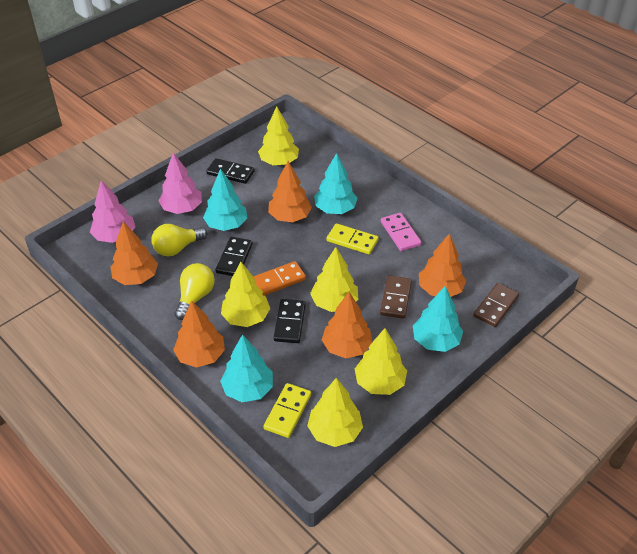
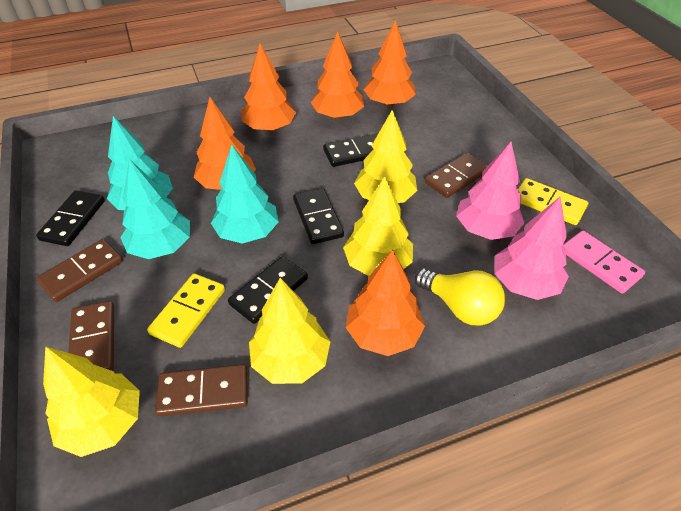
black domino: 3 -> 4
brown domino: 2 -> 4
orange domino: 1 -> 0
turquoise tree: 4 -> 3
yellow light bulb: 2 -> 1
yellow tree: 5 -> 4

